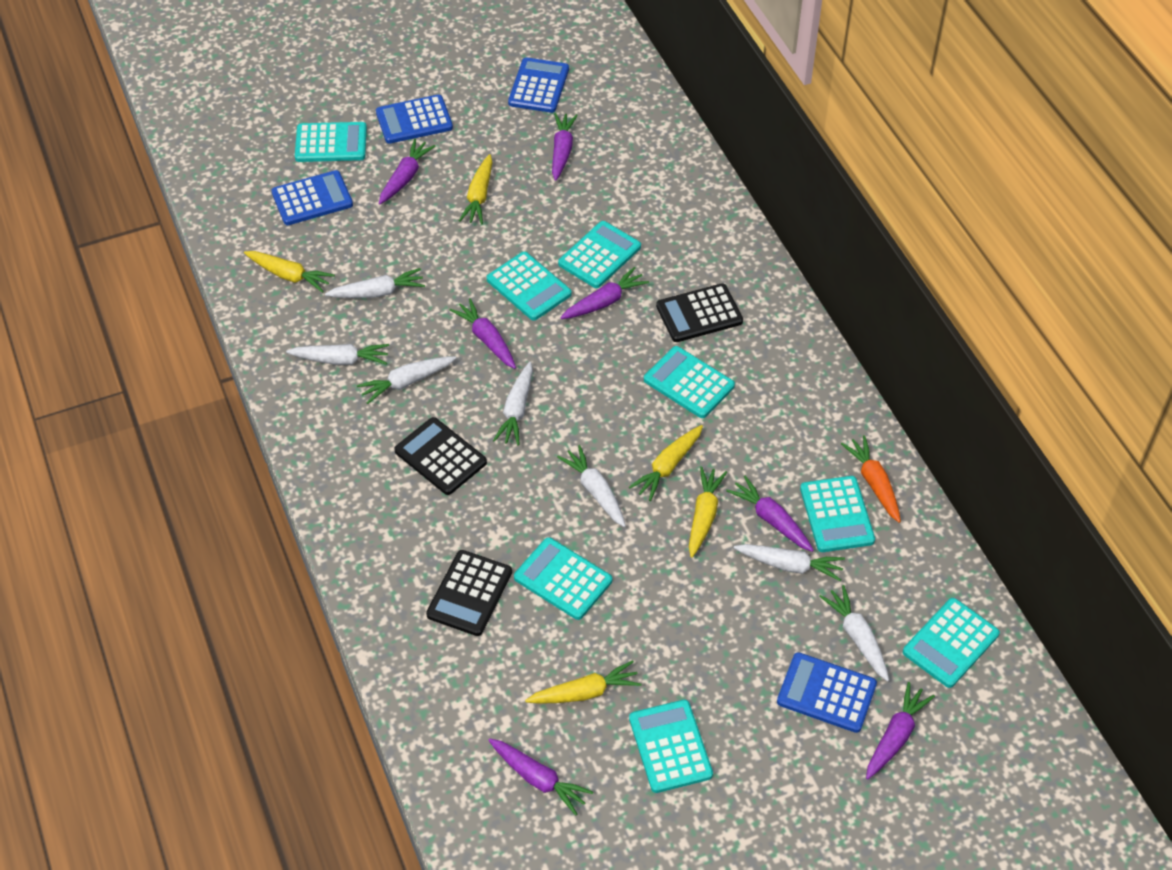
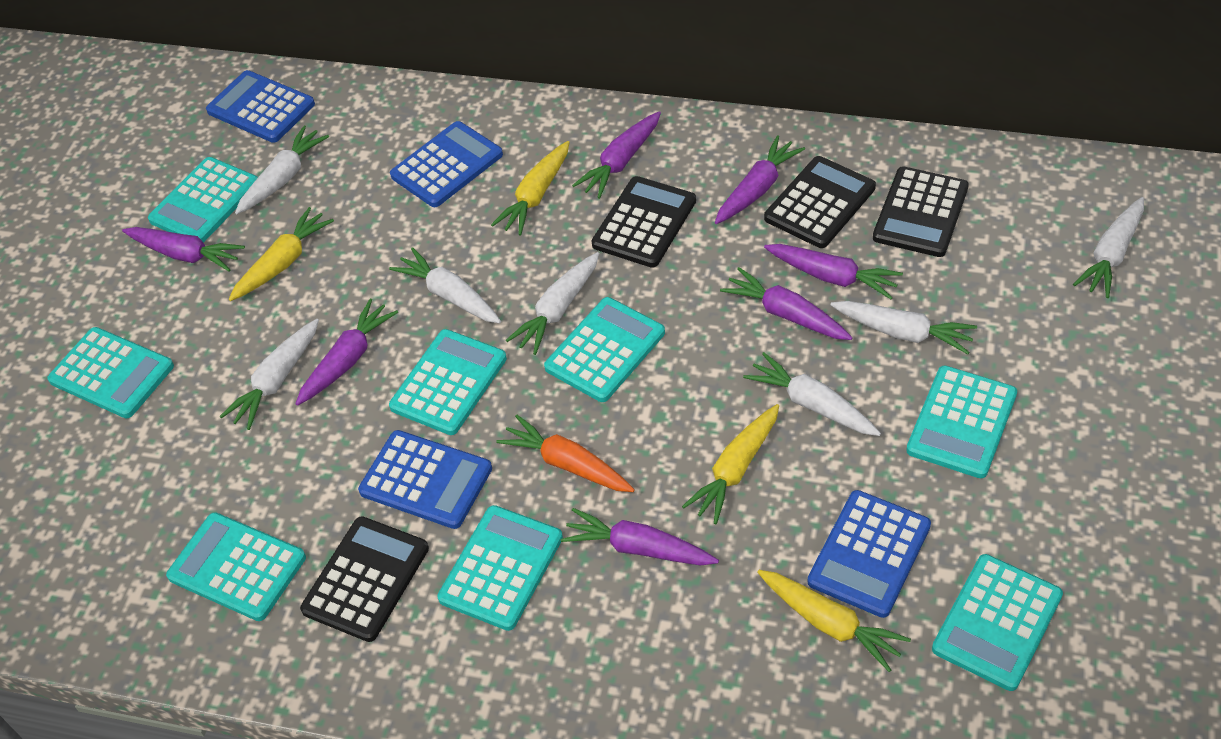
black calculator: 3 -> 4
yellow carrot: 5 -> 4

